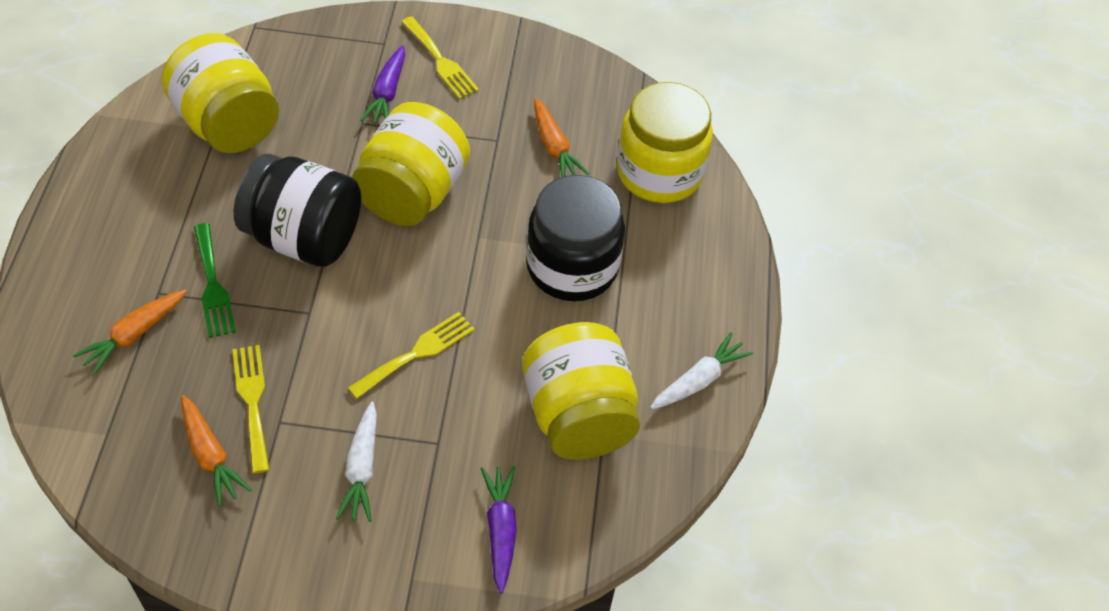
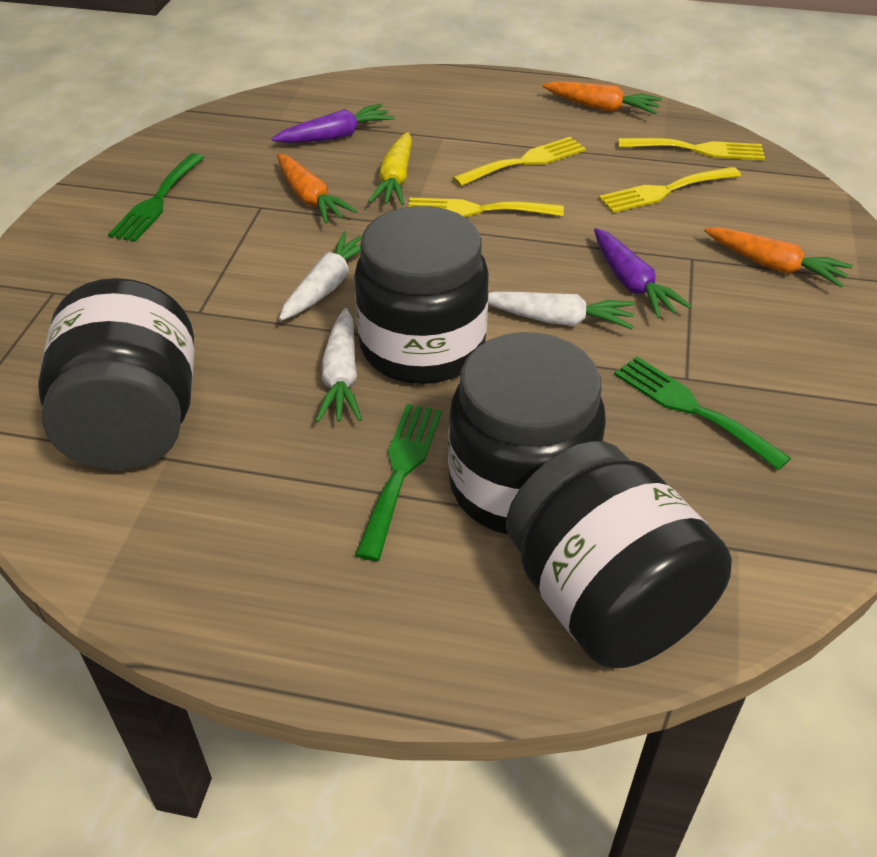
black jar: 2 -> 4
green fork: 1 -> 3
white carrot: 2 -> 3
yellow carrot: 0 -> 1
yellow fork: 3 -> 4
yellow jar: 4 -> 0

